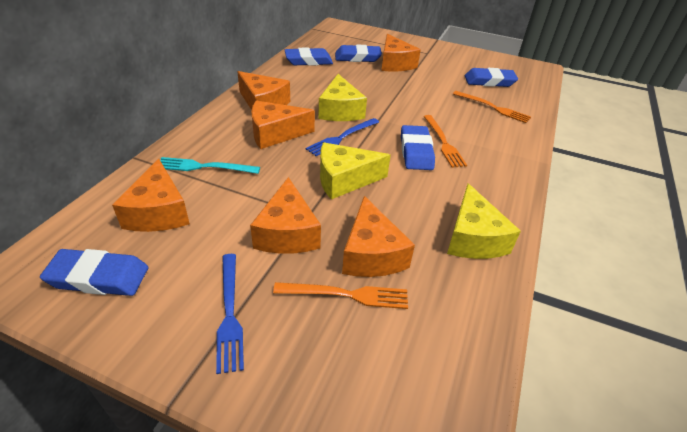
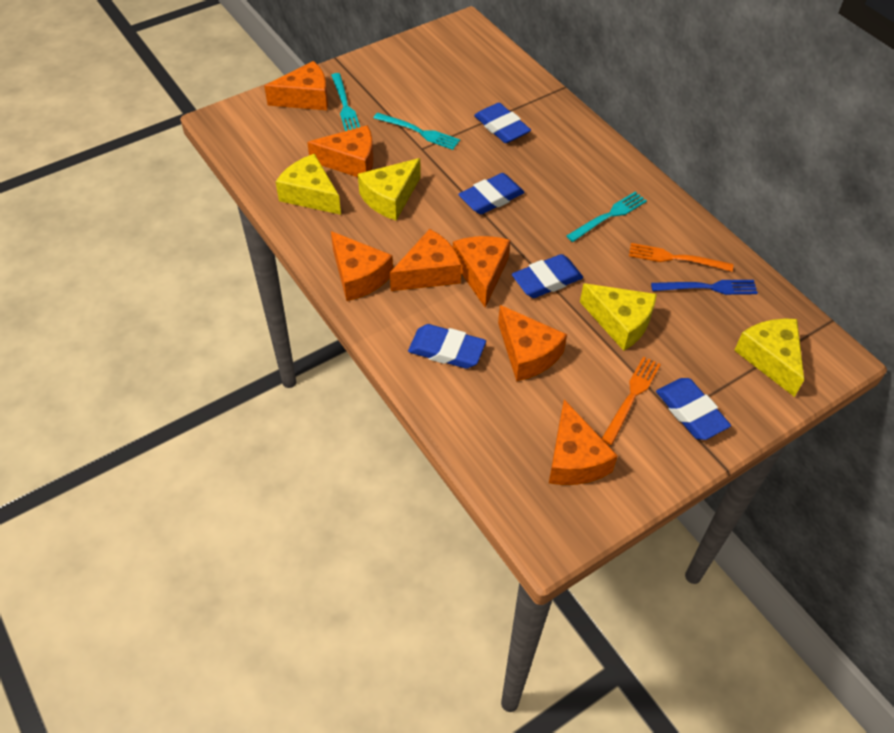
blue fork: 2 -> 1
orange cheese: 6 -> 7
orange fork: 3 -> 2
turquoise fork: 1 -> 3
yellow cheese: 3 -> 4

